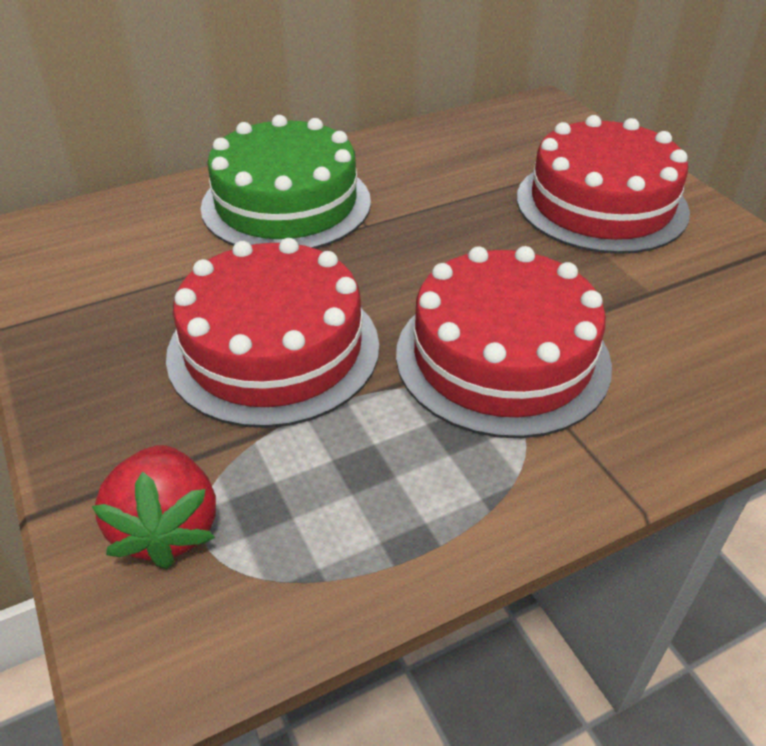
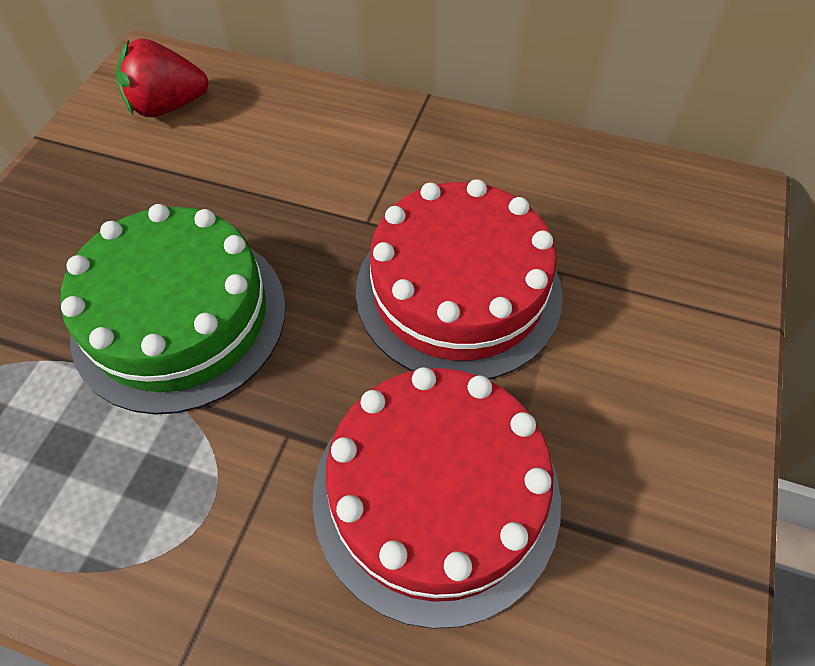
red cake: 3 -> 2

